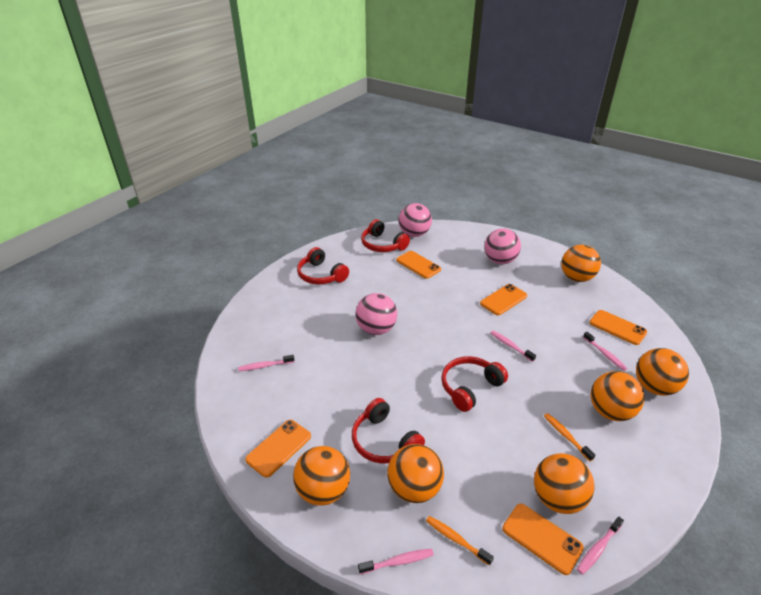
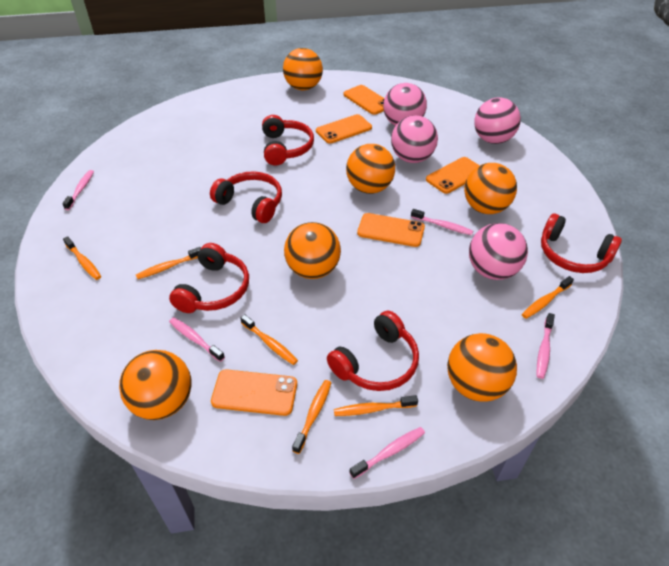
orange toothbrush: 2 -> 6
pink ball: 3 -> 4
red headphones: 4 -> 5

